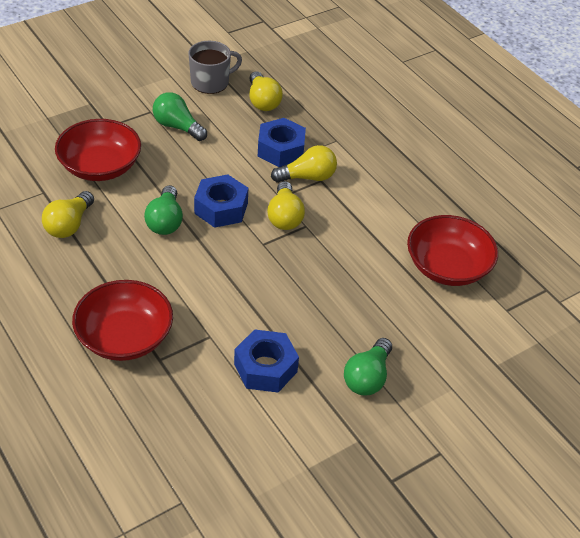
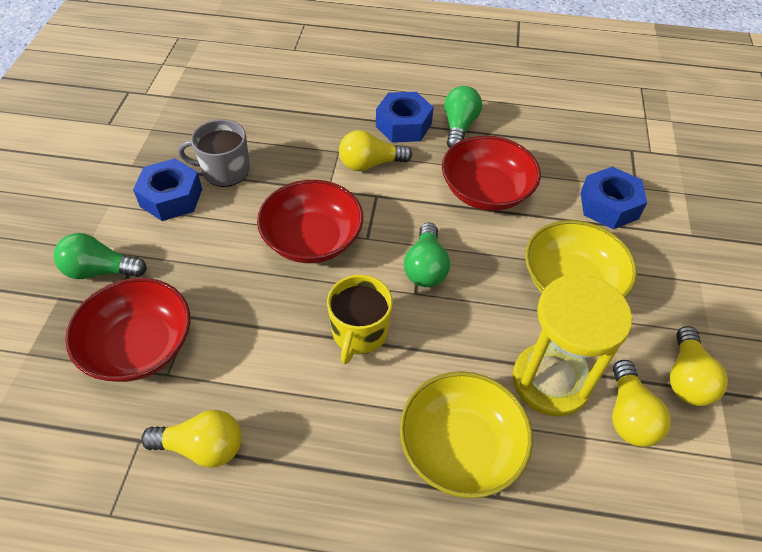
yellow bowl: 0 -> 2
yellow hourglass: 0 -> 1
yellow mug: 0 -> 1

